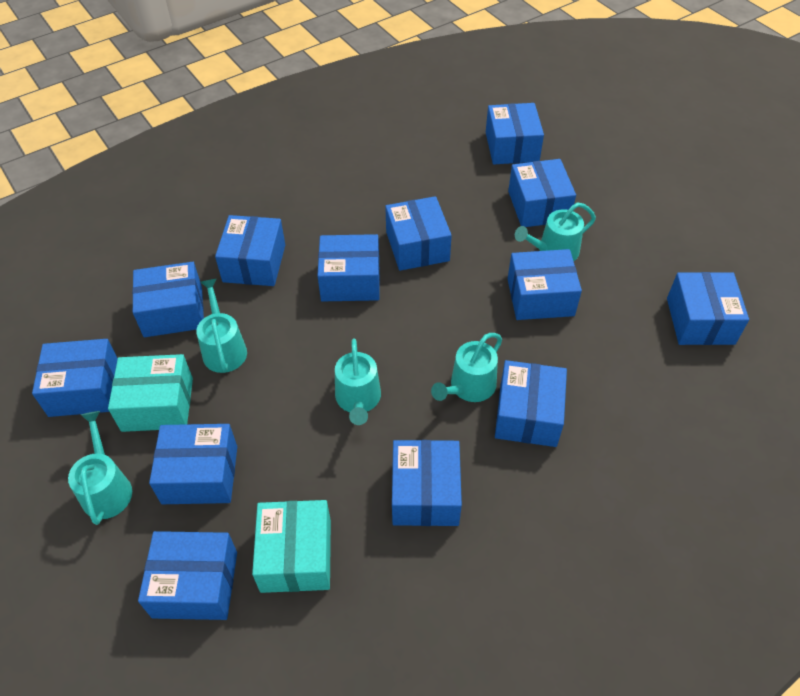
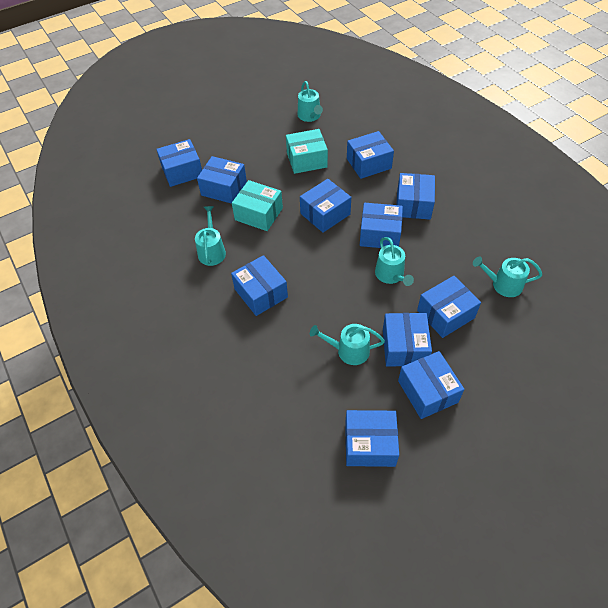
blue box: 13 -> 11

